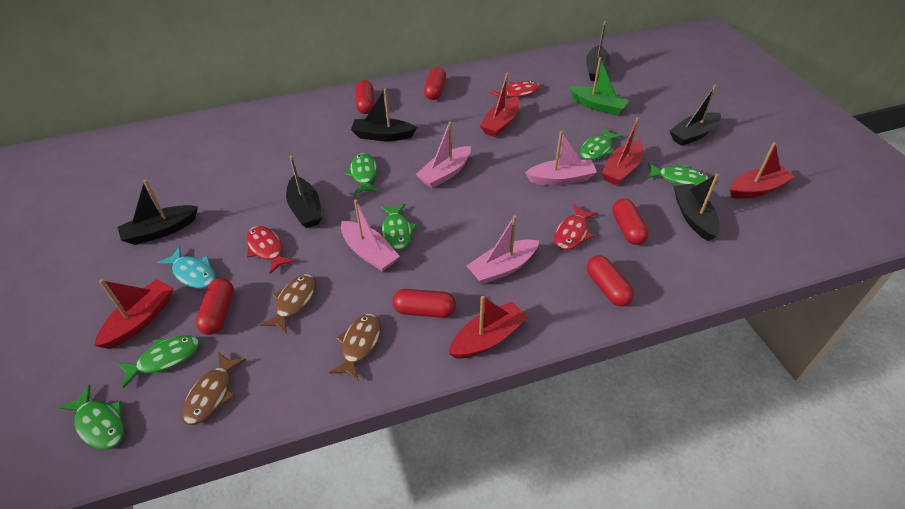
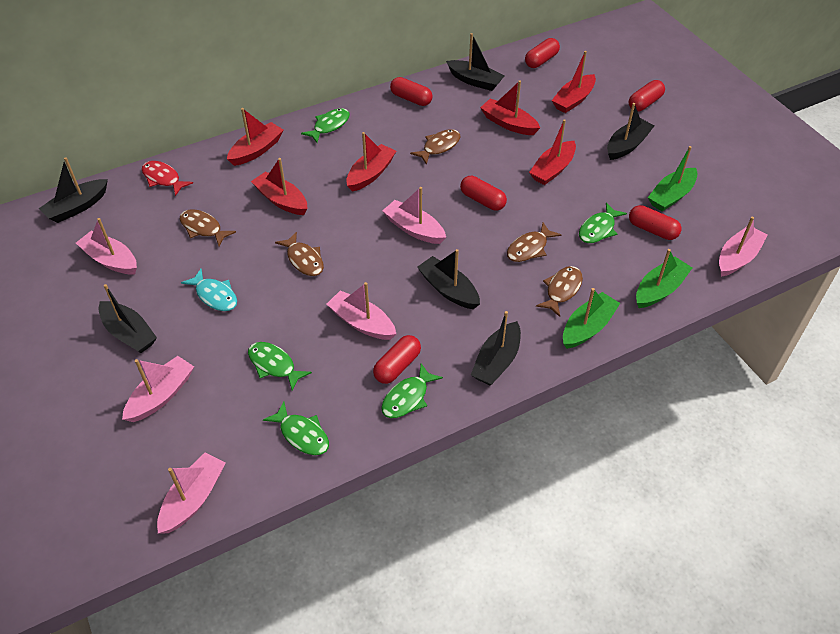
brown fish: 3 -> 5
green boat: 1 -> 3
green fish: 6 -> 5
pink boat: 4 -> 6
red boat: 5 -> 6
red fish: 3 -> 1

